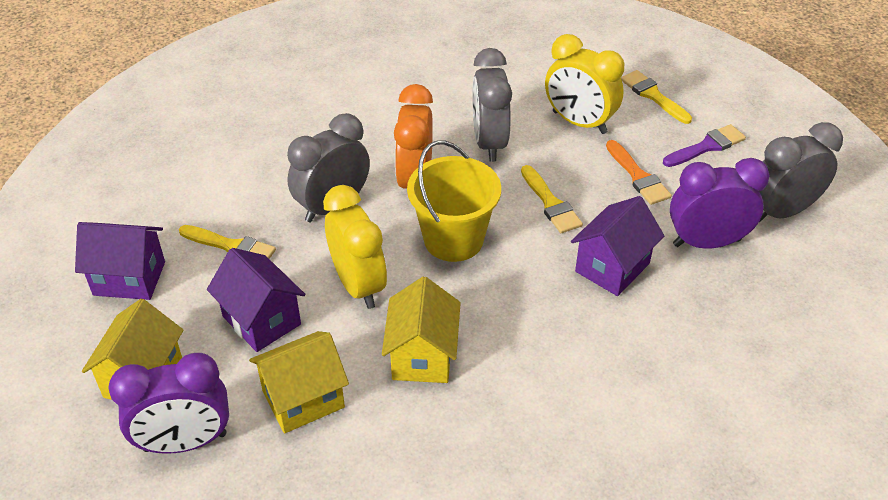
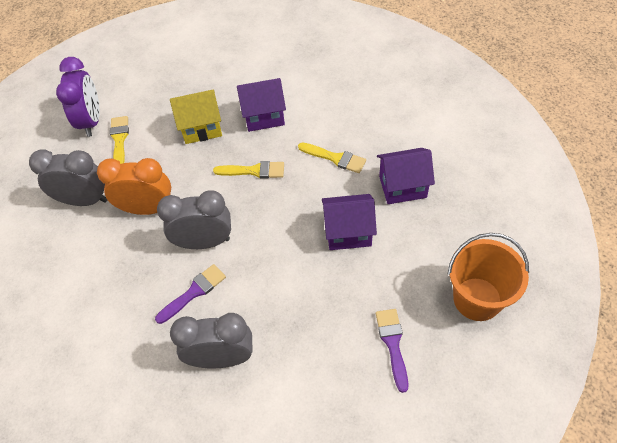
orange brush: 1 -> 0
orange bucket: 0 -> 1
purple brush: 1 -> 2
purple clock: 2 -> 1
yellow bucket: 1 -> 0
yellow clock: 2 -> 0
yellow house: 3 -> 1

